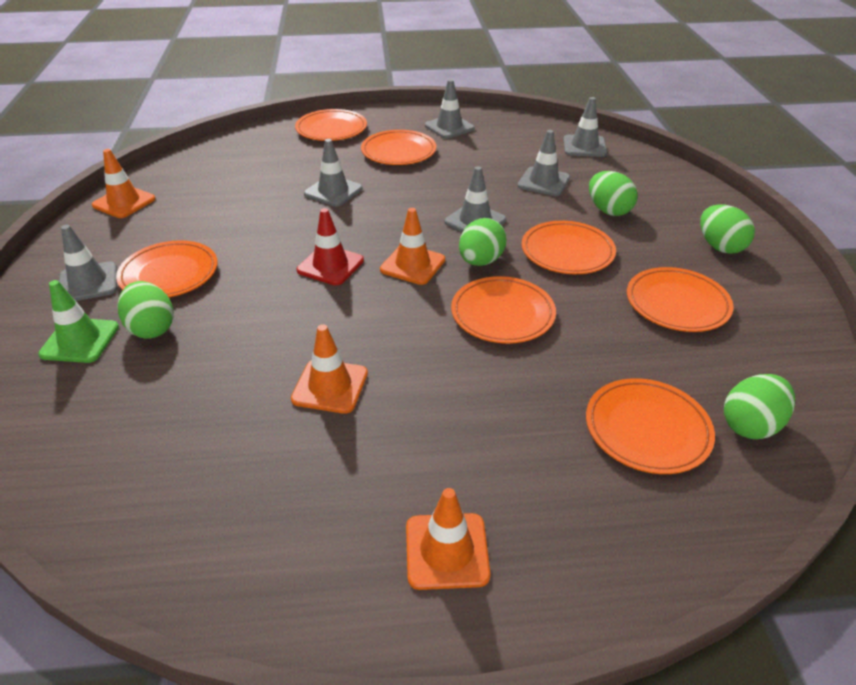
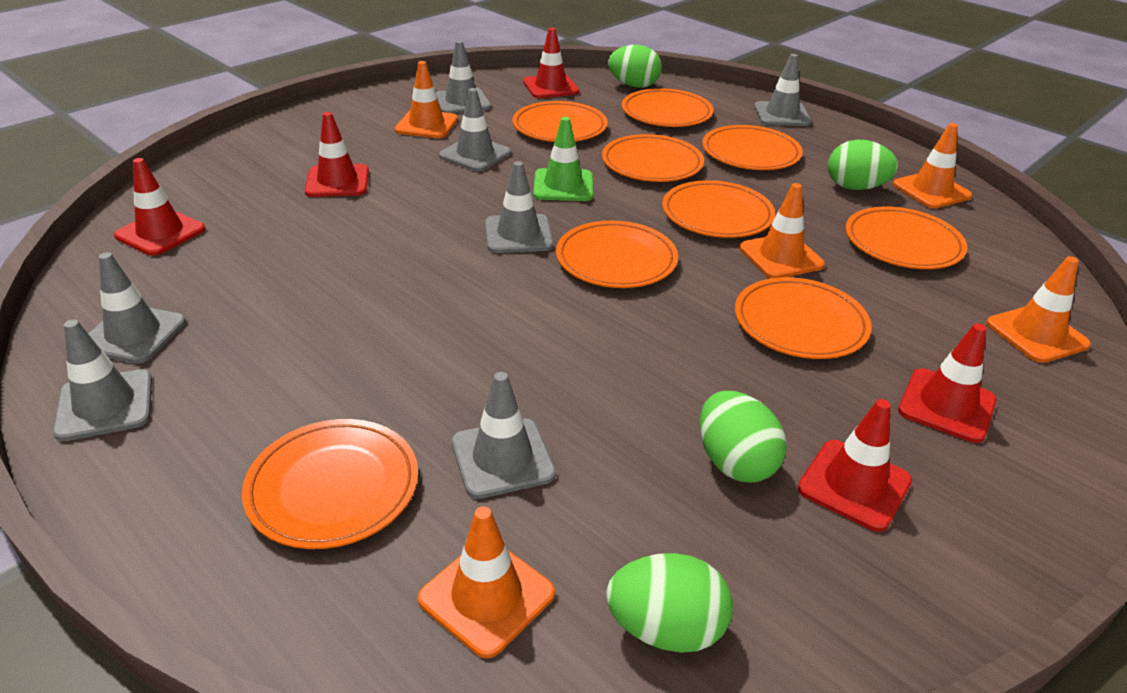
green egg: 5 -> 4
grey traffic cone: 6 -> 7
orange plate: 7 -> 9
orange traffic cone: 4 -> 5
red traffic cone: 1 -> 5

